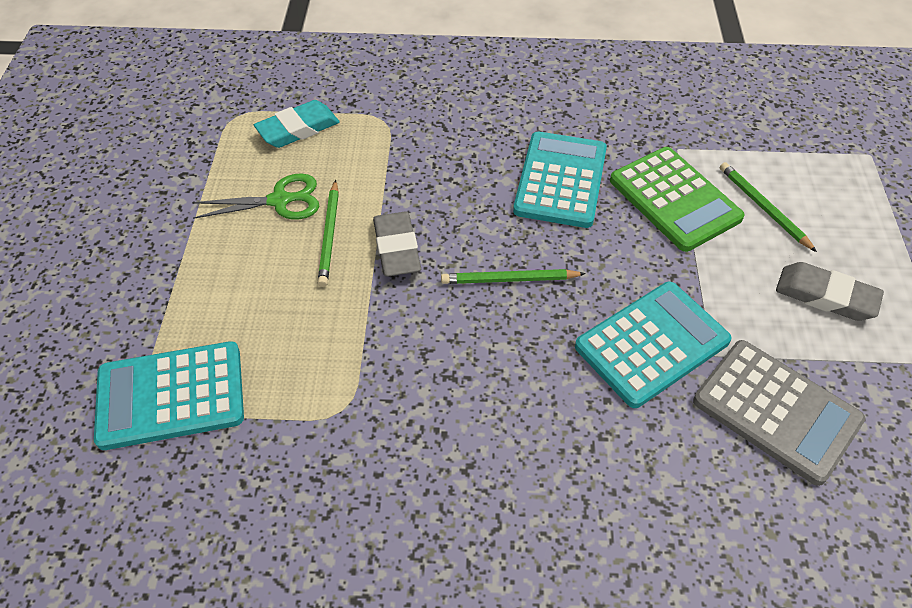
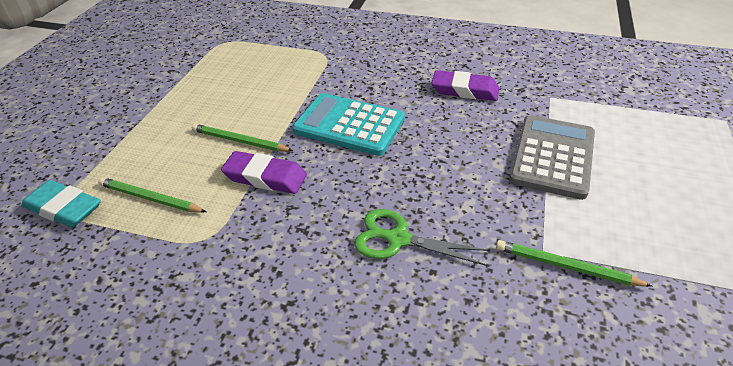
green calculator: 1 -> 0
grey eraser: 2 -> 0
purple eraser: 0 -> 2
turquoise calculator: 3 -> 1

